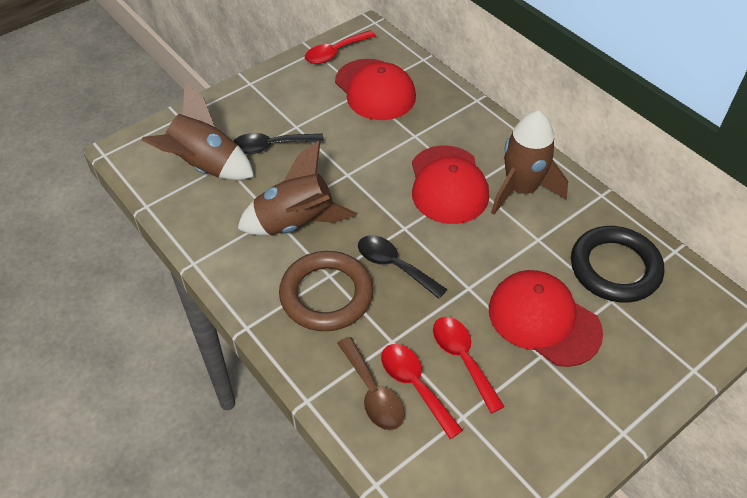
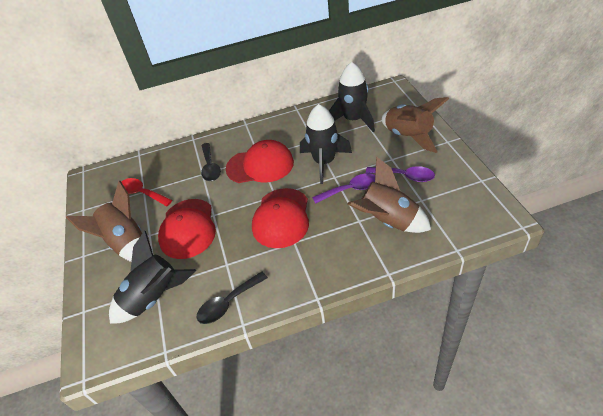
black ring: 1 -> 0
black rocket: 0 -> 3
brown ring: 1 -> 0
brown spoon: 1 -> 0
purple spoon: 0 -> 2
red spoon: 3 -> 1

